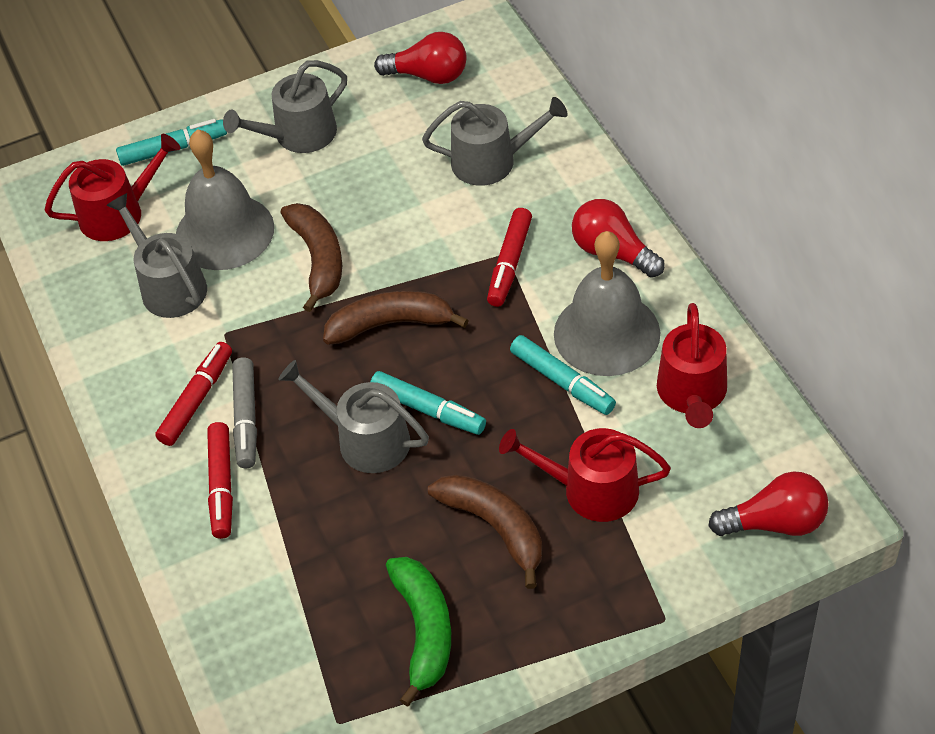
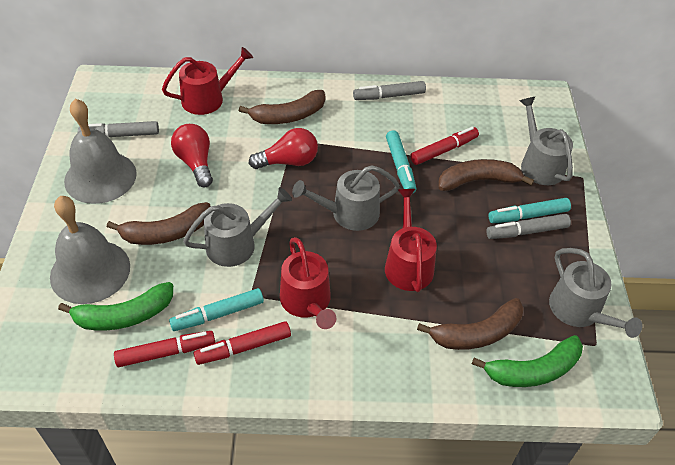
brown banana: 3 -> 4
green banana: 1 -> 2
grey marker: 1 -> 3
red light bulb: 3 -> 2

